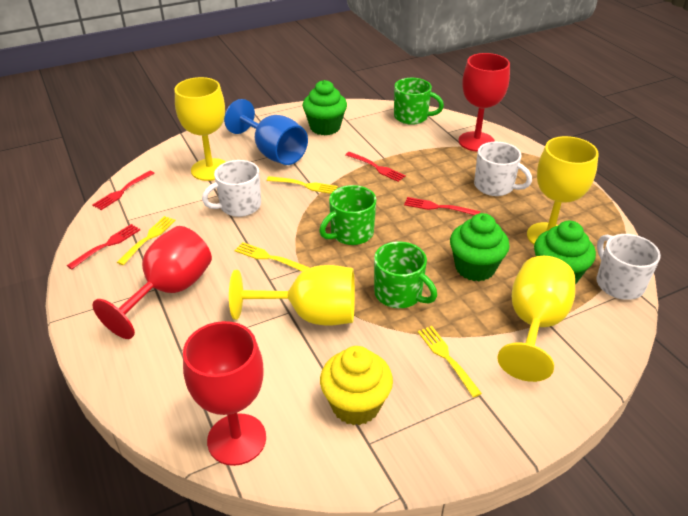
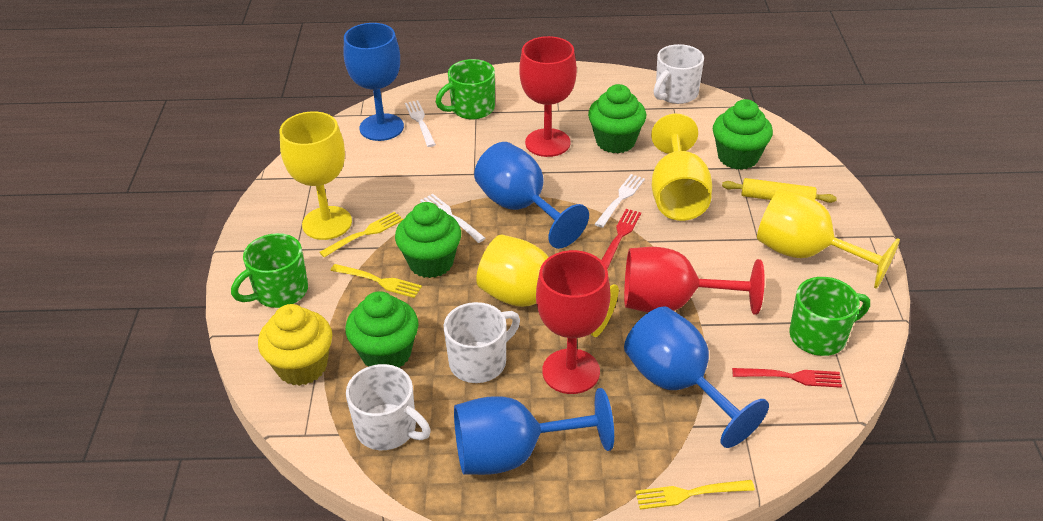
blue goblet: 1 -> 4
green cupcake: 3 -> 4
red fork: 4 -> 2
white fork: 0 -> 3
yellow fork: 4 -> 3
yellow rolling pin: 0 -> 1

